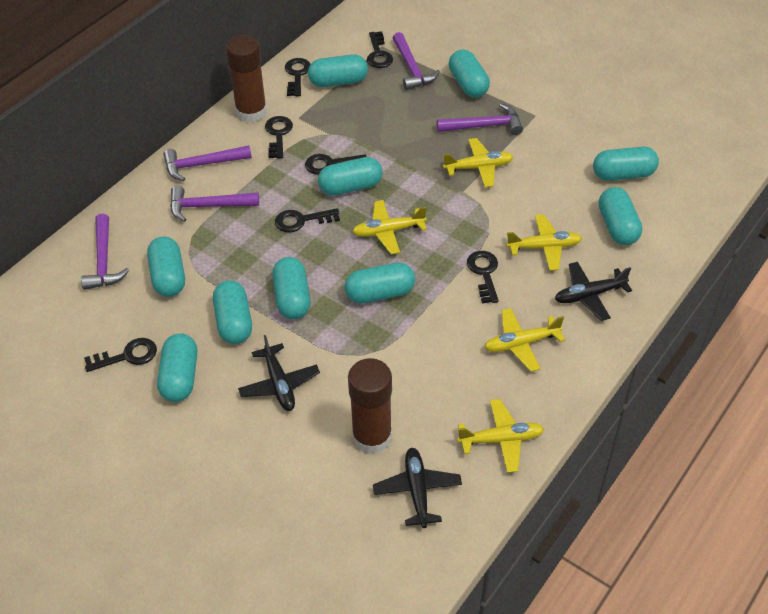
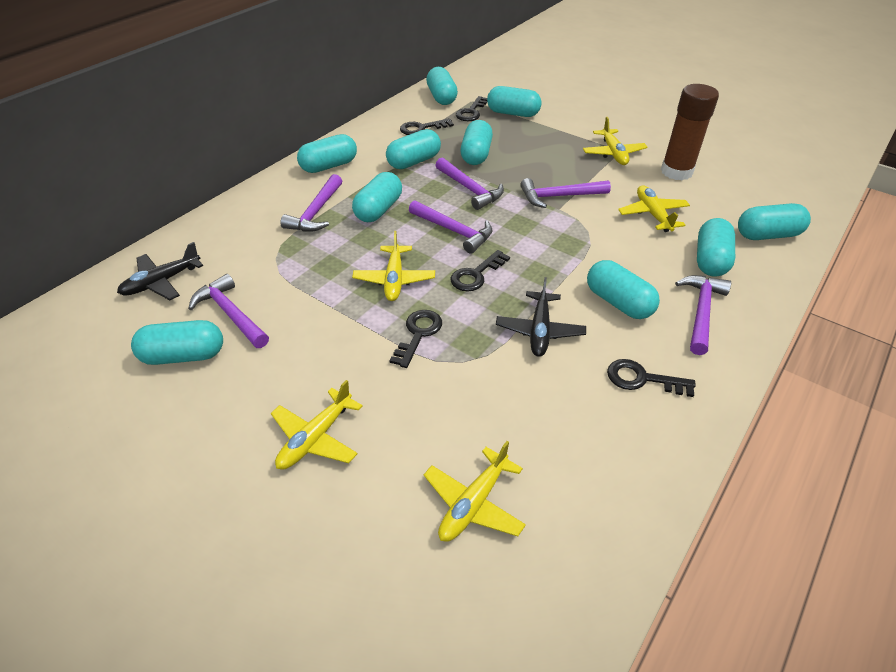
black key: 7 -> 5
black plane: 3 -> 2
brown glue stick: 2 -> 1
purple hammer: 5 -> 6

